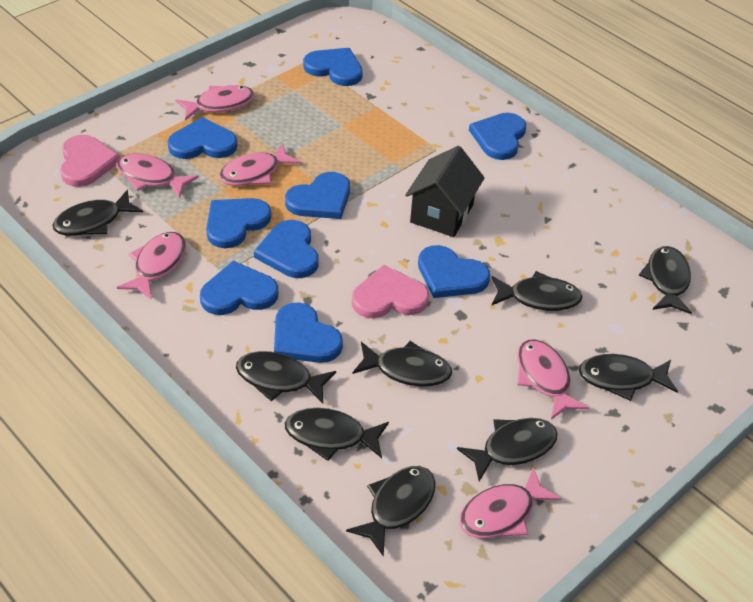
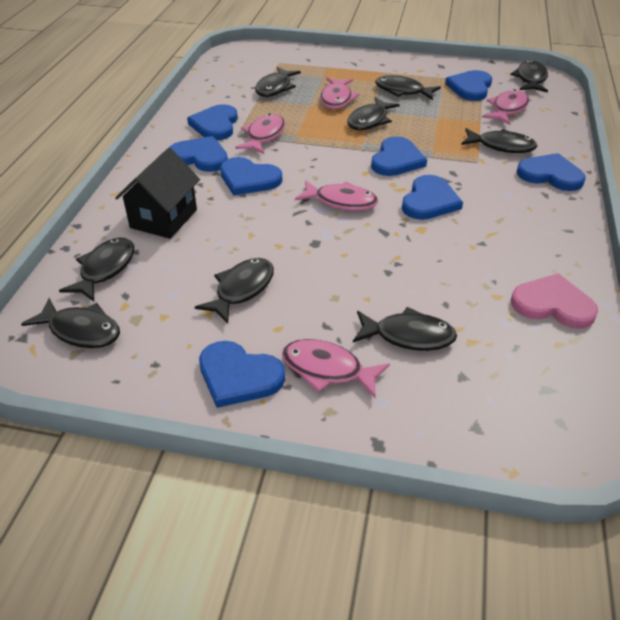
blue heart: 9 -> 8
pink fish: 6 -> 5
pink heart: 2 -> 1

